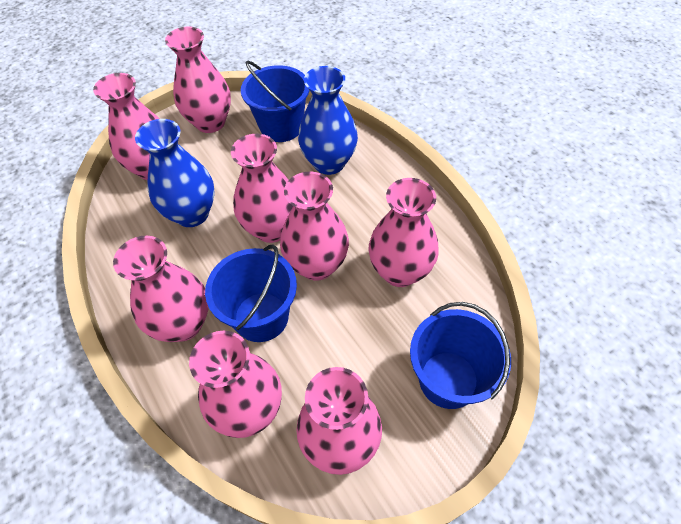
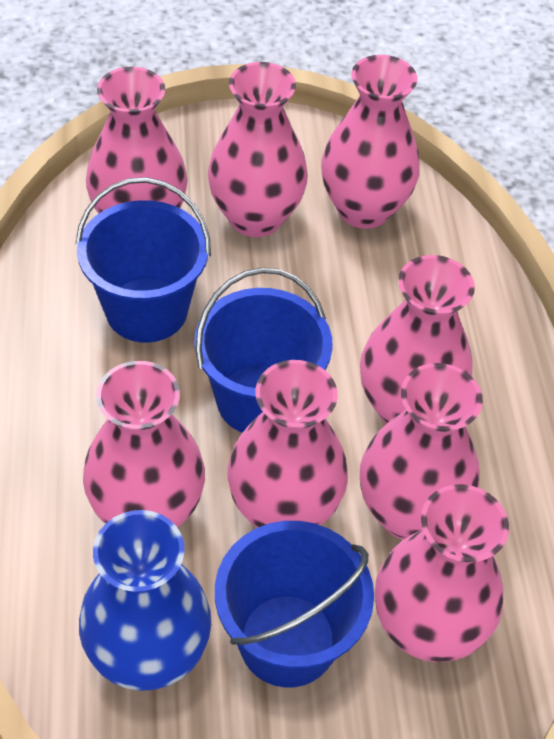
blue vase: 2 -> 1

